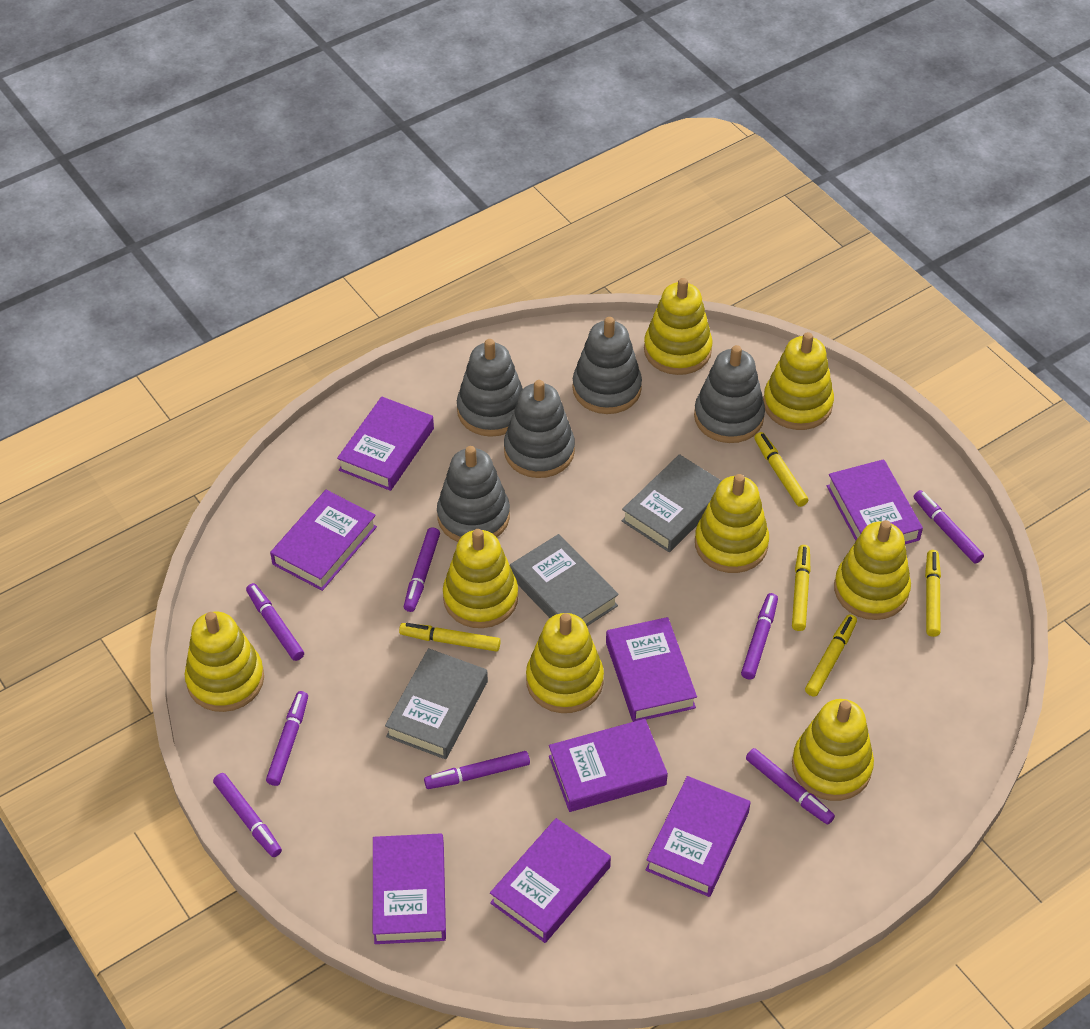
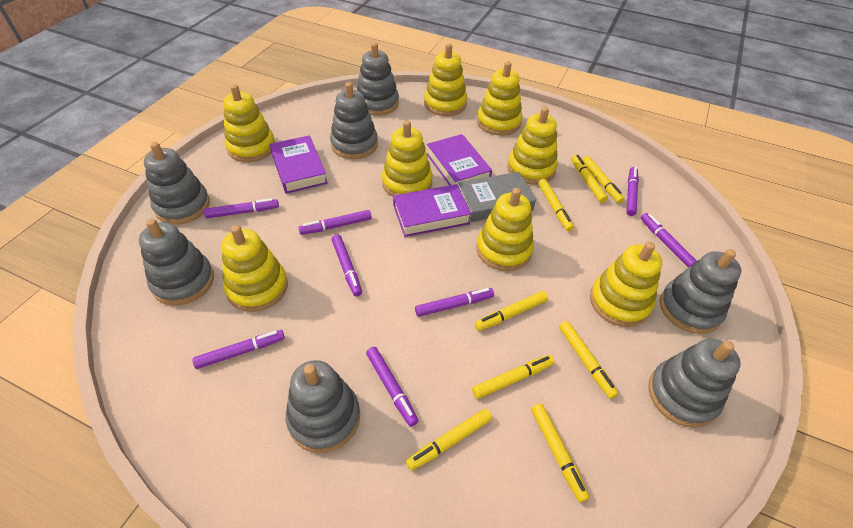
grey book: 3 -> 1
grey stacking toy: 5 -> 7
purple book: 8 -> 3
yellow marker: 5 -> 8

